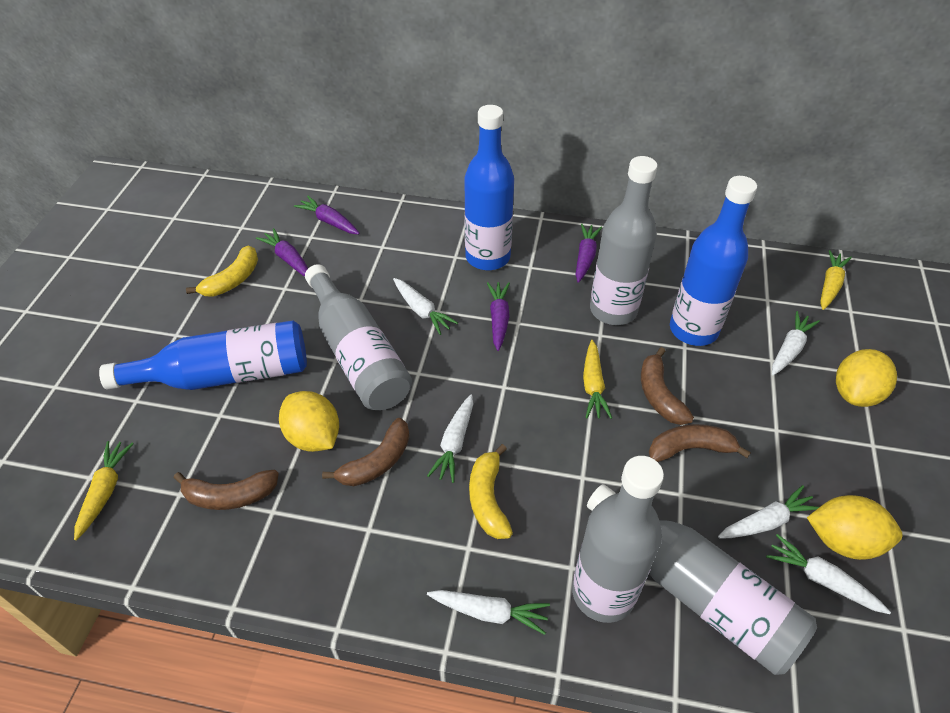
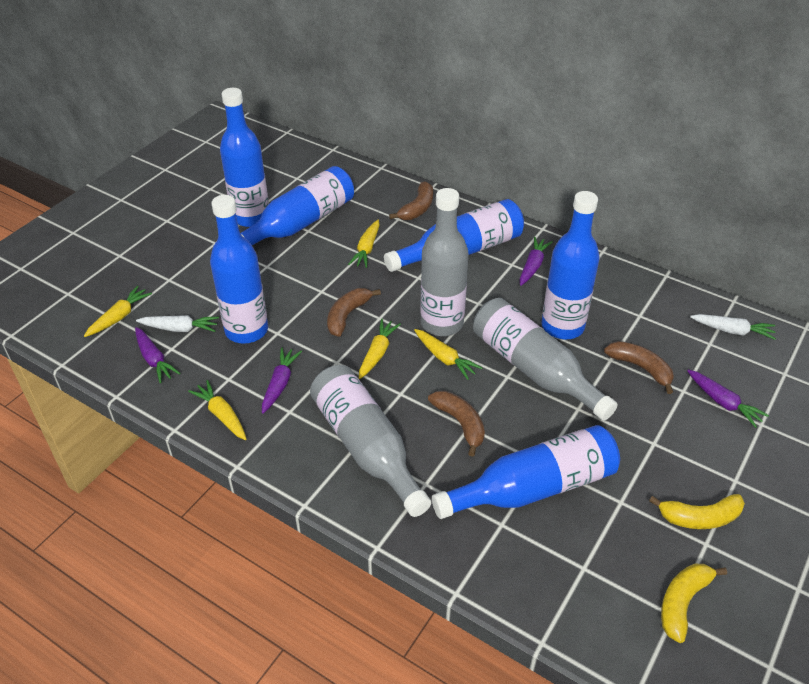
blue bottle: 3 -> 6
grey bottle: 4 -> 3
white carrot: 6 -> 2
yellow carrot: 3 -> 5
yellow lemon: 3 -> 0

